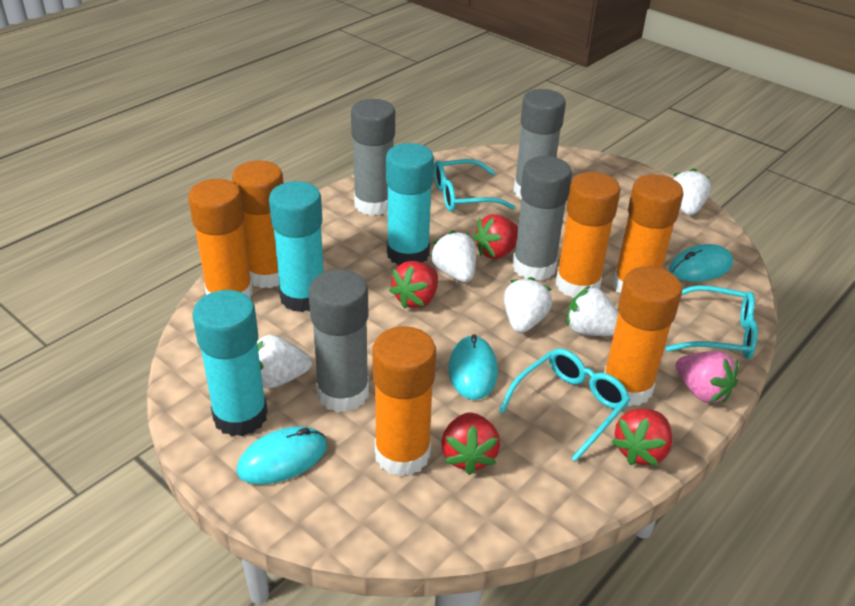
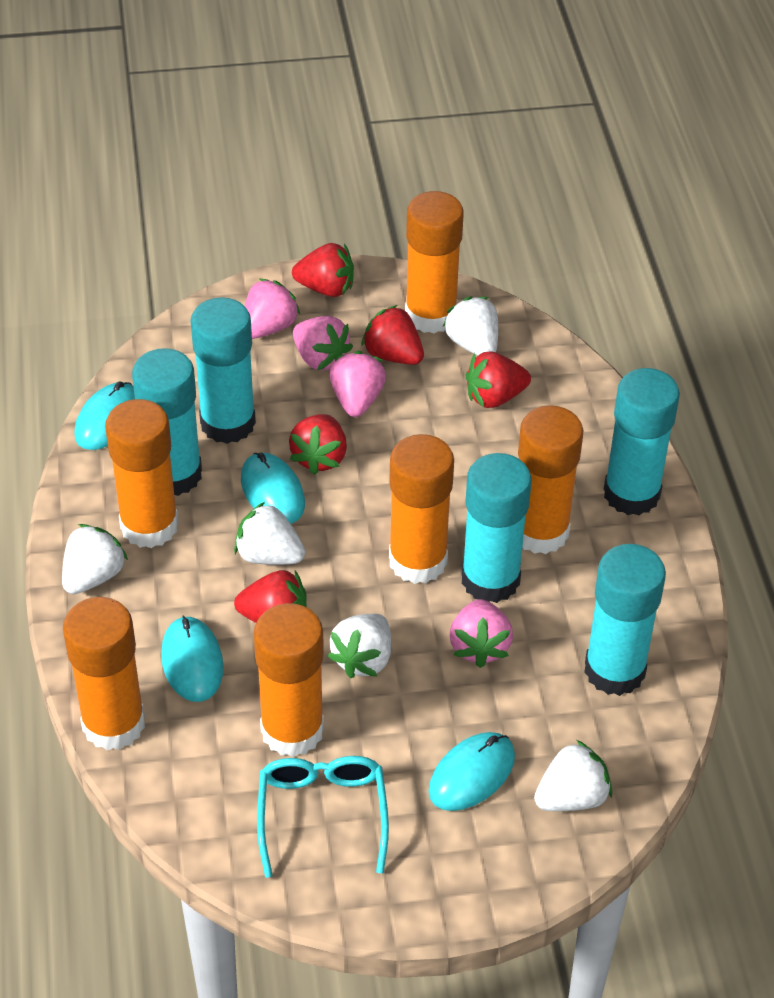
grey glue stick: 4 -> 0
pink strawberry: 1 -> 4
red strawberry: 4 -> 5
turquoise glasses: 3 -> 1
turquoise glue stick: 3 -> 5
turquoise mouse: 3 -> 4

